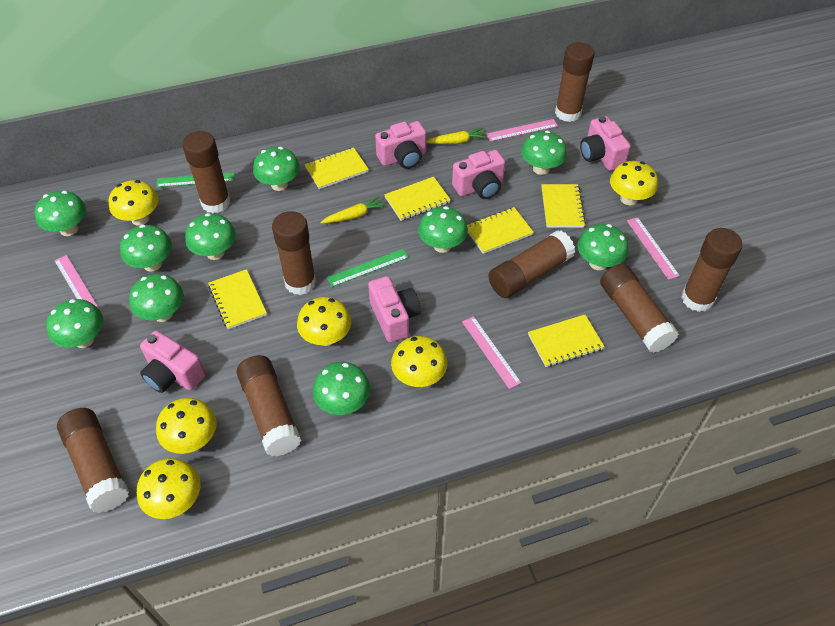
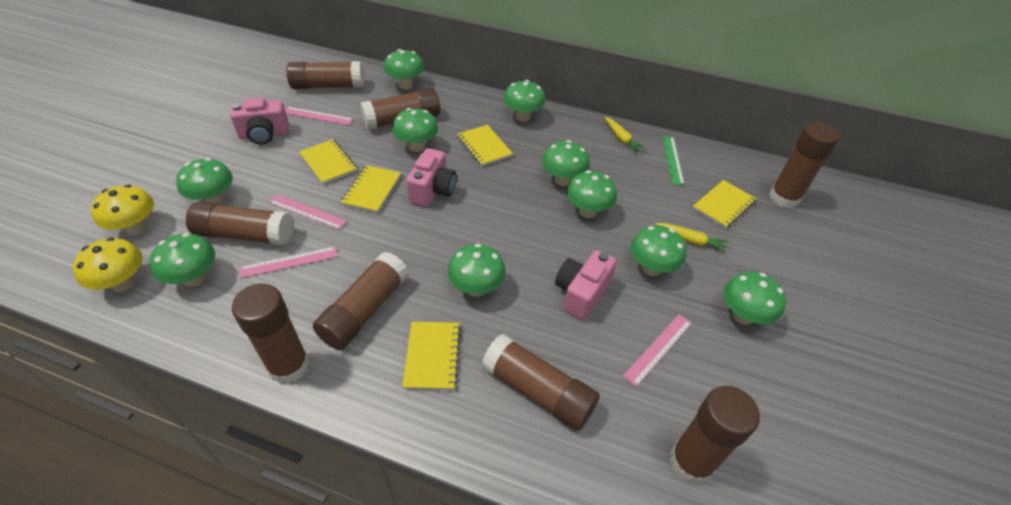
green ruler: 2 -> 1
pink camera: 5 -> 3
yellow mushroom: 6 -> 2
yellow notebook: 6 -> 5

